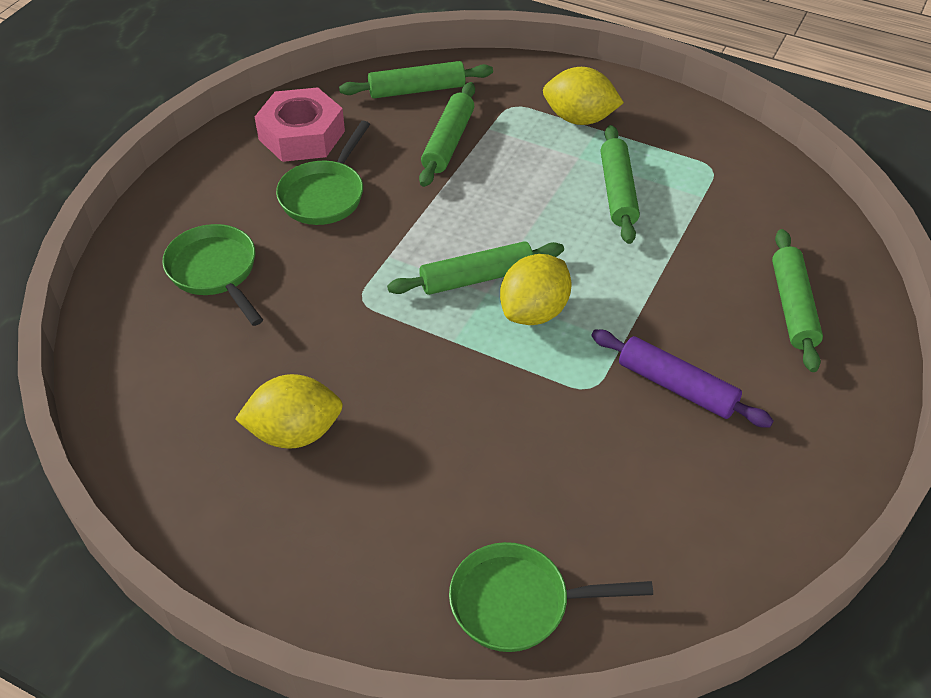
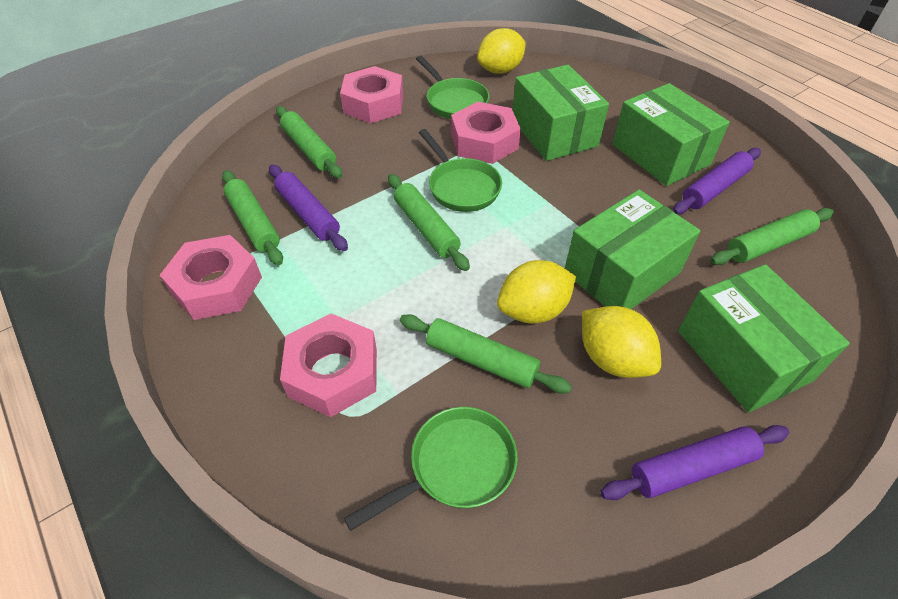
green box: 0 -> 4
pink nut: 1 -> 4
purple rolling pin: 1 -> 3

